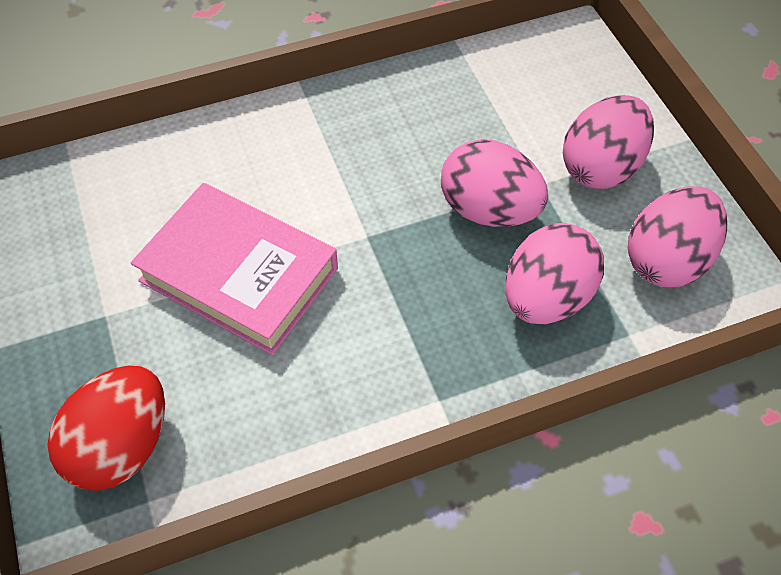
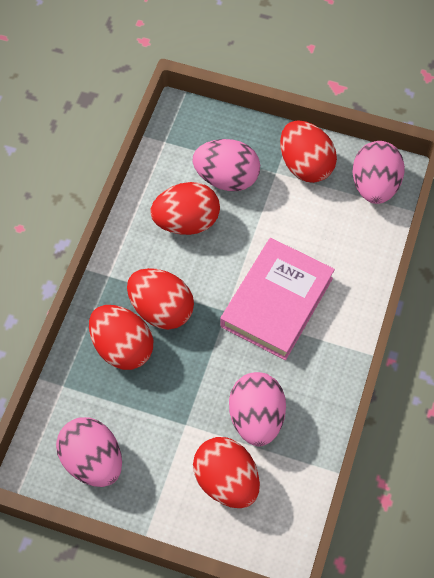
red egg: 1 -> 5

